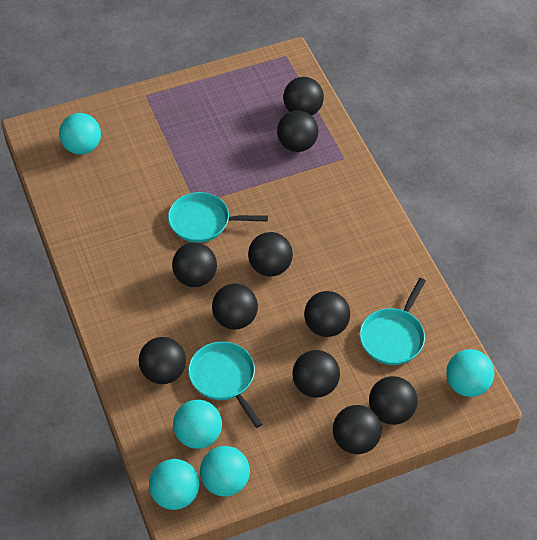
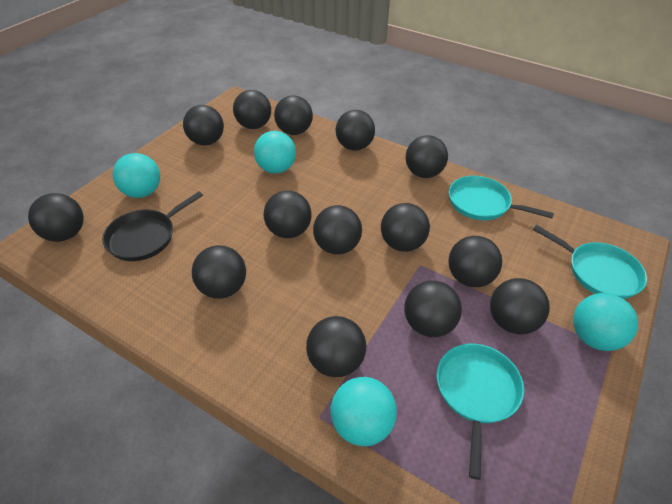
black ball: 10 -> 14
black pan: 0 -> 1
turquoise ball: 5 -> 4

